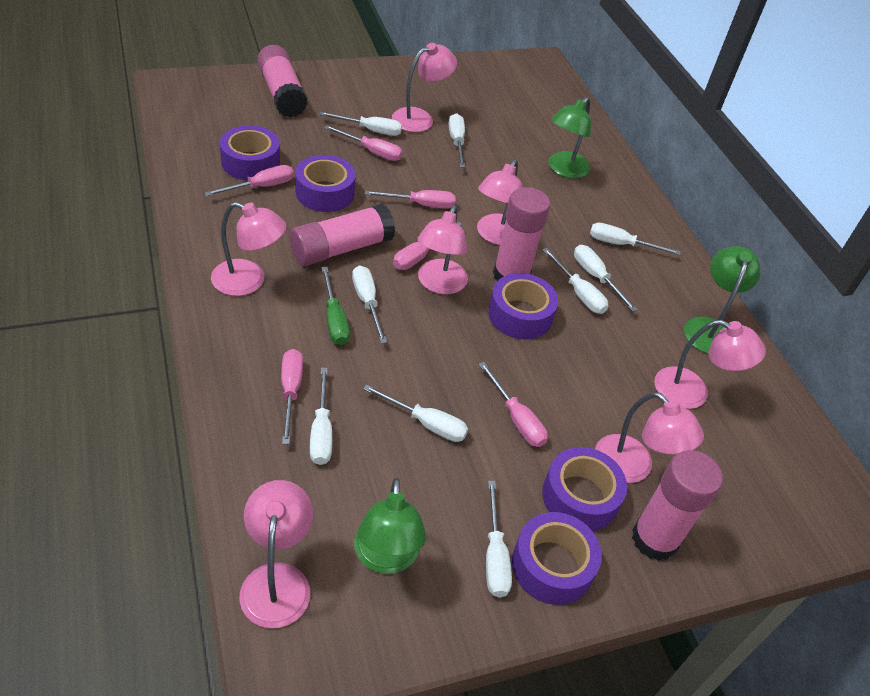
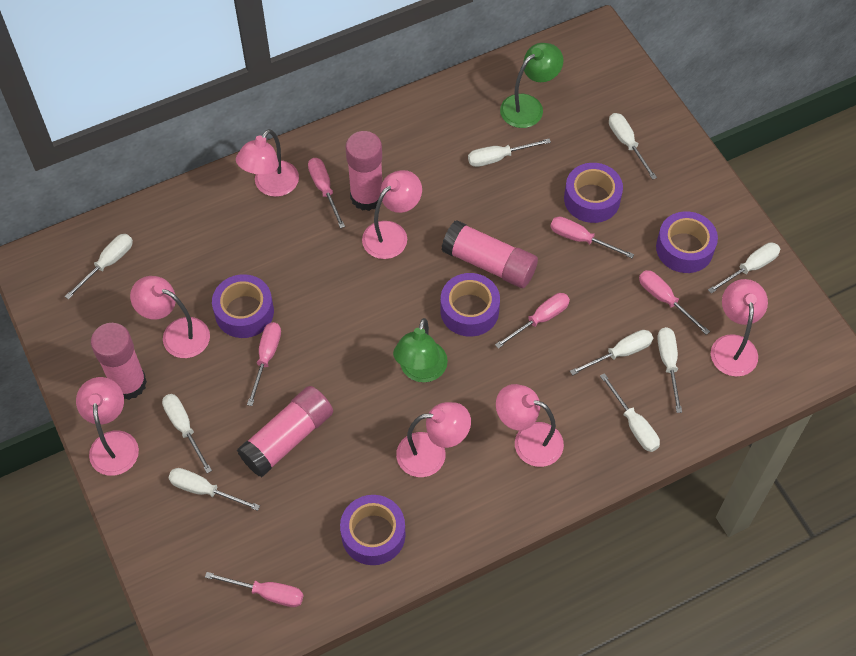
green lamp: 3 -> 2
green screwdriver: 1 -> 0

